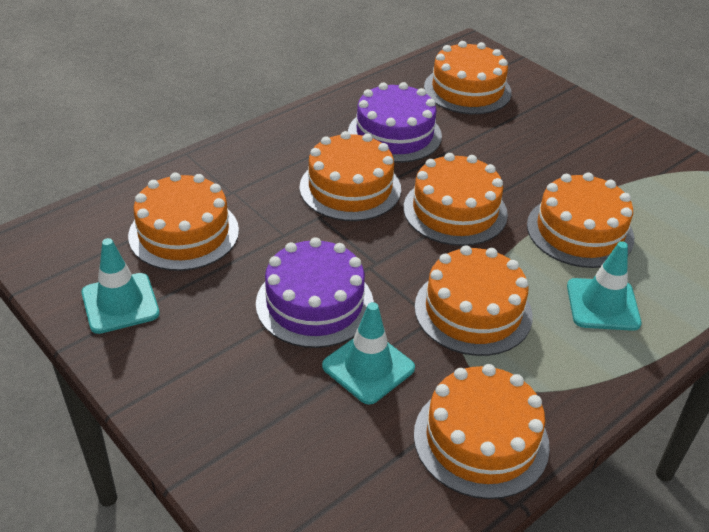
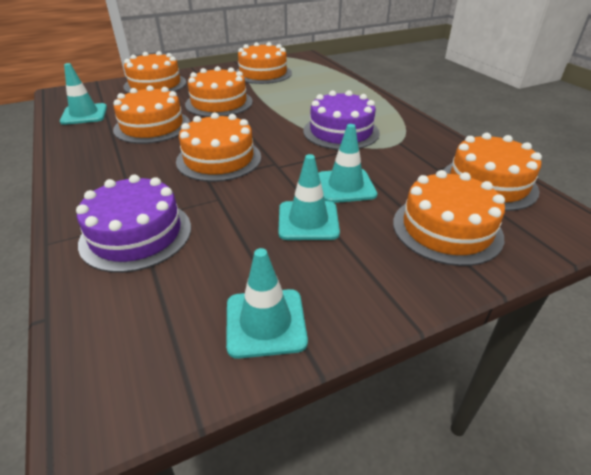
turquoise traffic cone: 3 -> 4

